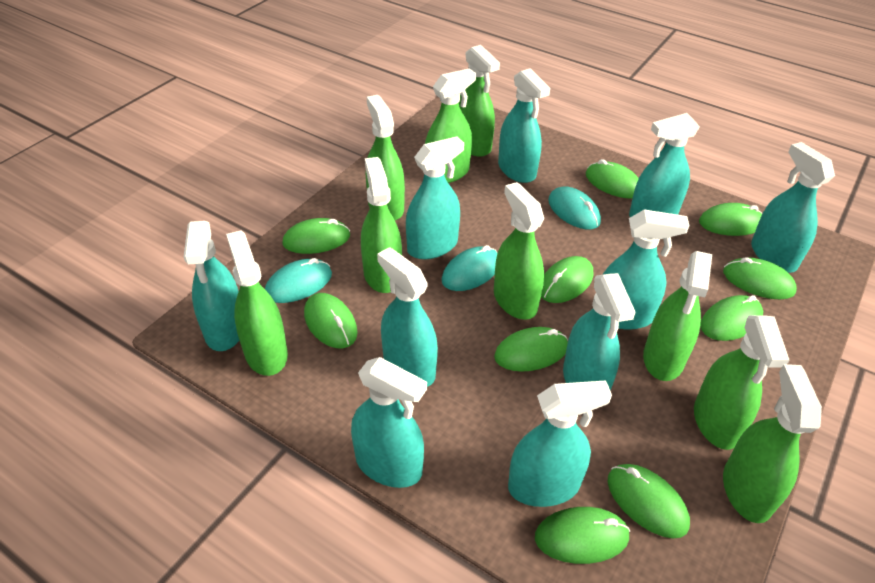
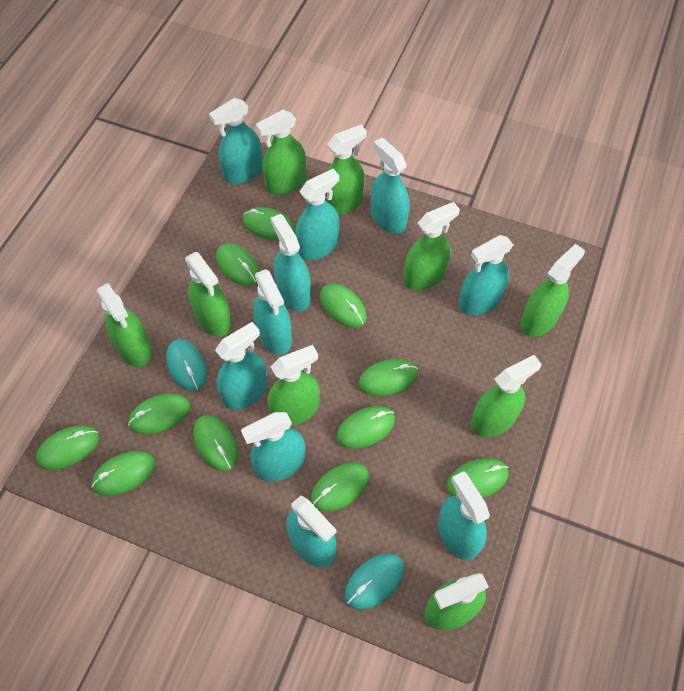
green mouse: 10 -> 11
turquoise mouse: 3 -> 2

